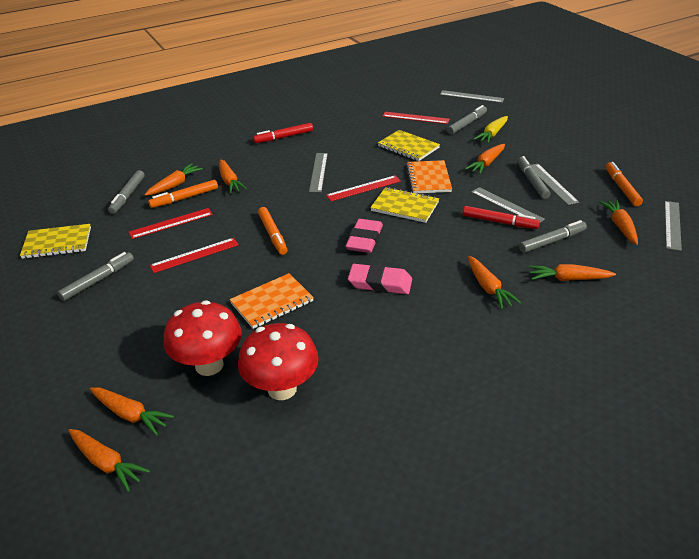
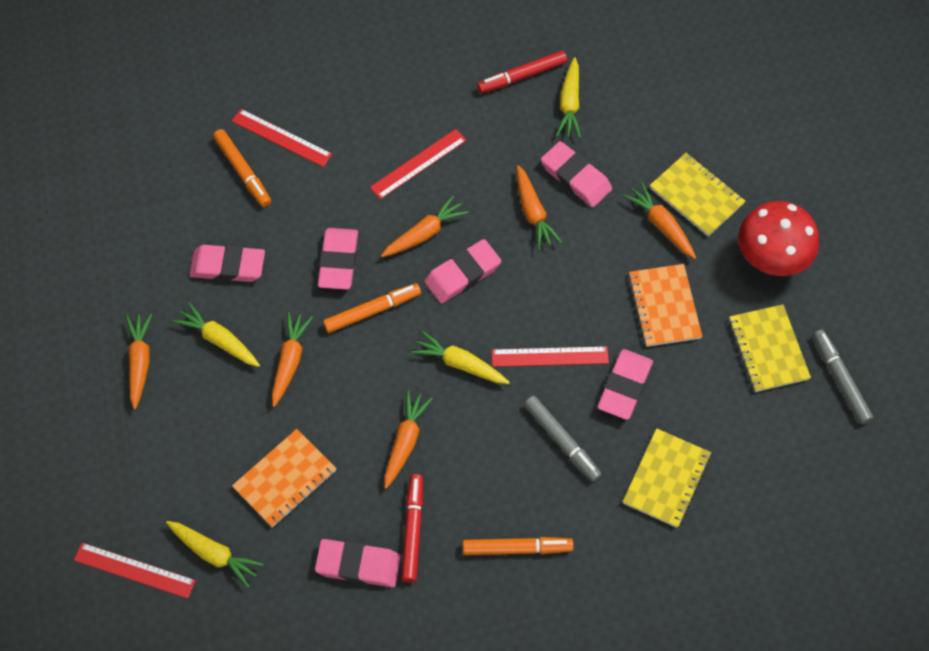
grey marker: 5 -> 2
grey ruler: 5 -> 0
orange carrot: 8 -> 6
pink eraser: 2 -> 6
red mushroom: 2 -> 1
yellow carrot: 1 -> 4

